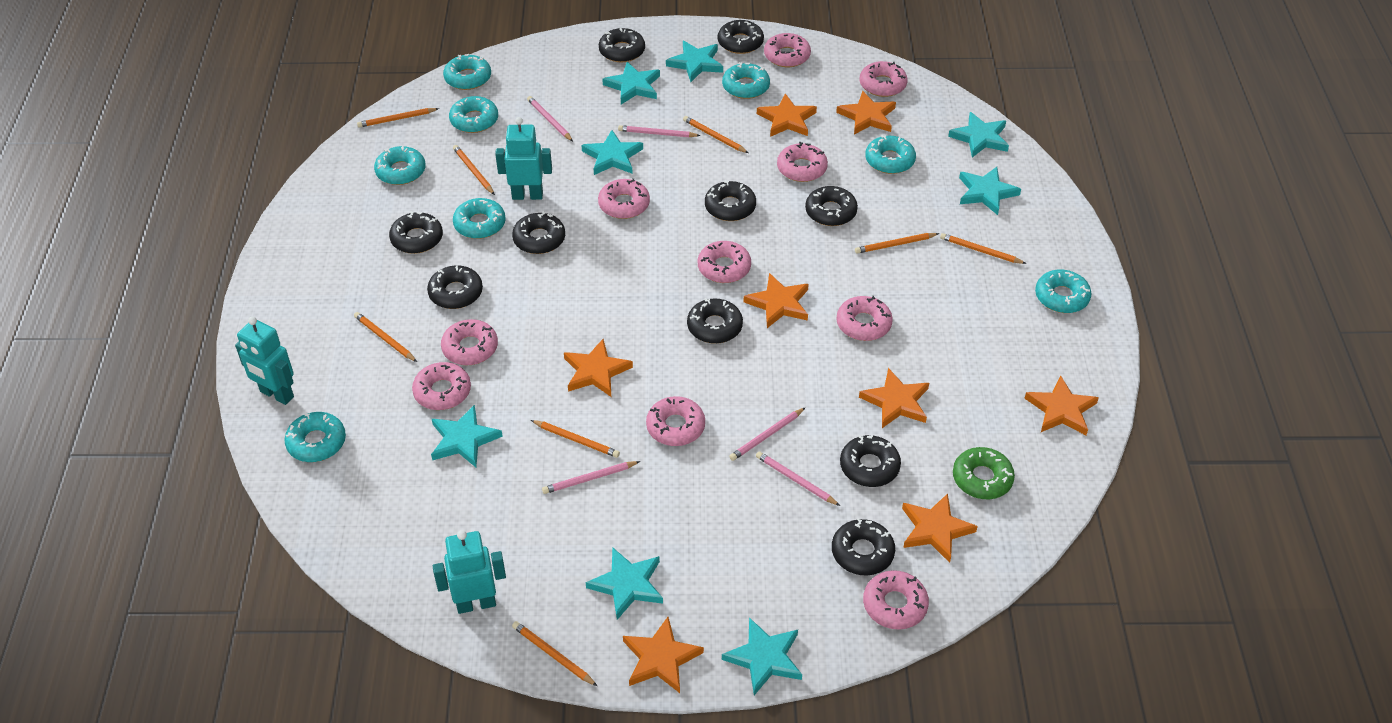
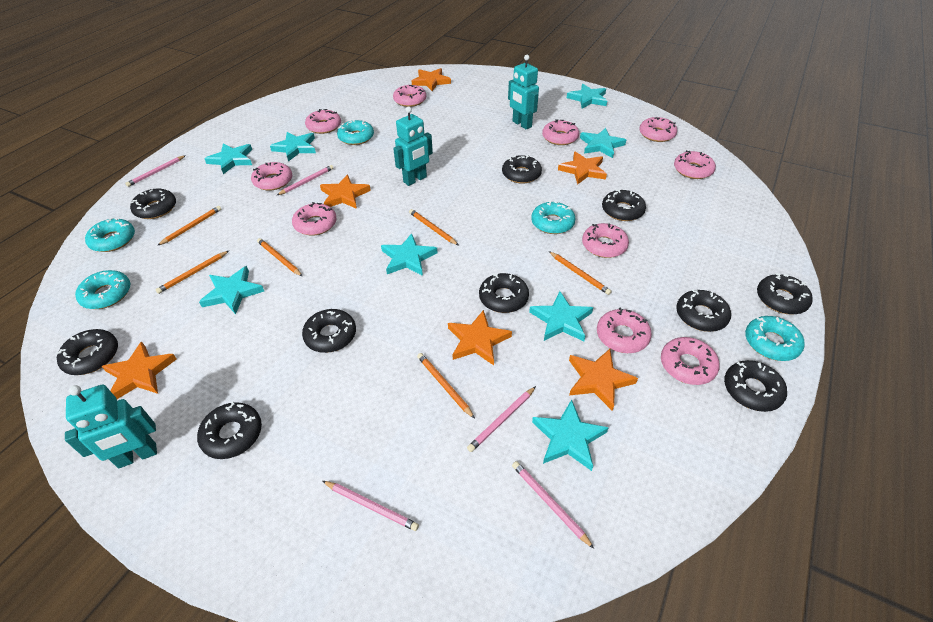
green donut: 1 -> 0
orange pencil: 8 -> 6
orange star: 8 -> 6
turquoise donut: 8 -> 5

